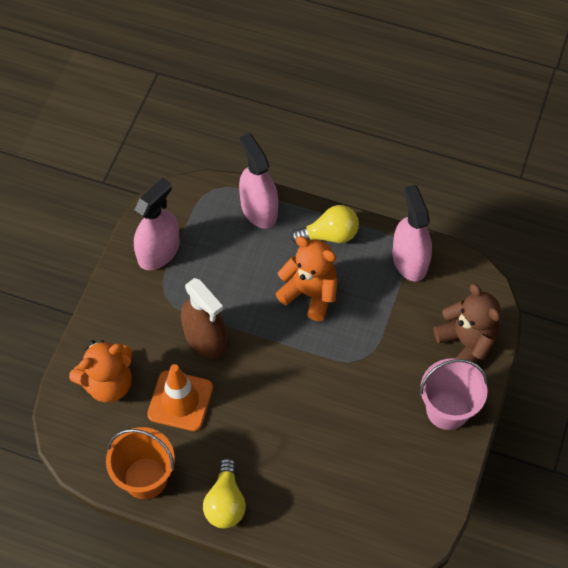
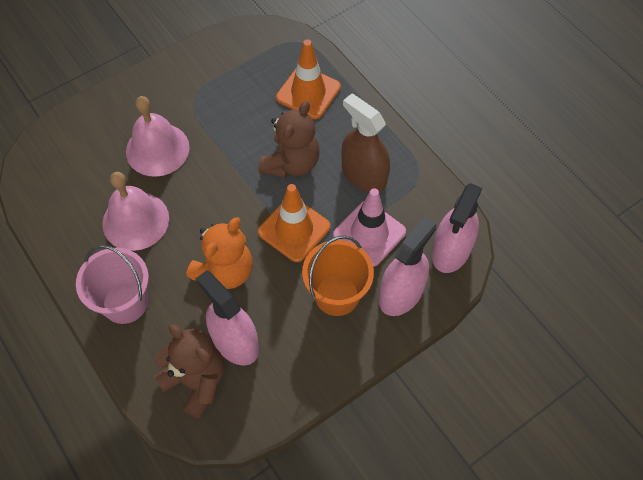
brown teddy bear: 1 -> 2
orange teddy bear: 2 -> 1
orange traffic cone: 1 -> 2
pink bell: 0 -> 2
pink traffic cone: 0 -> 1
yellow light bulb: 2 -> 0

